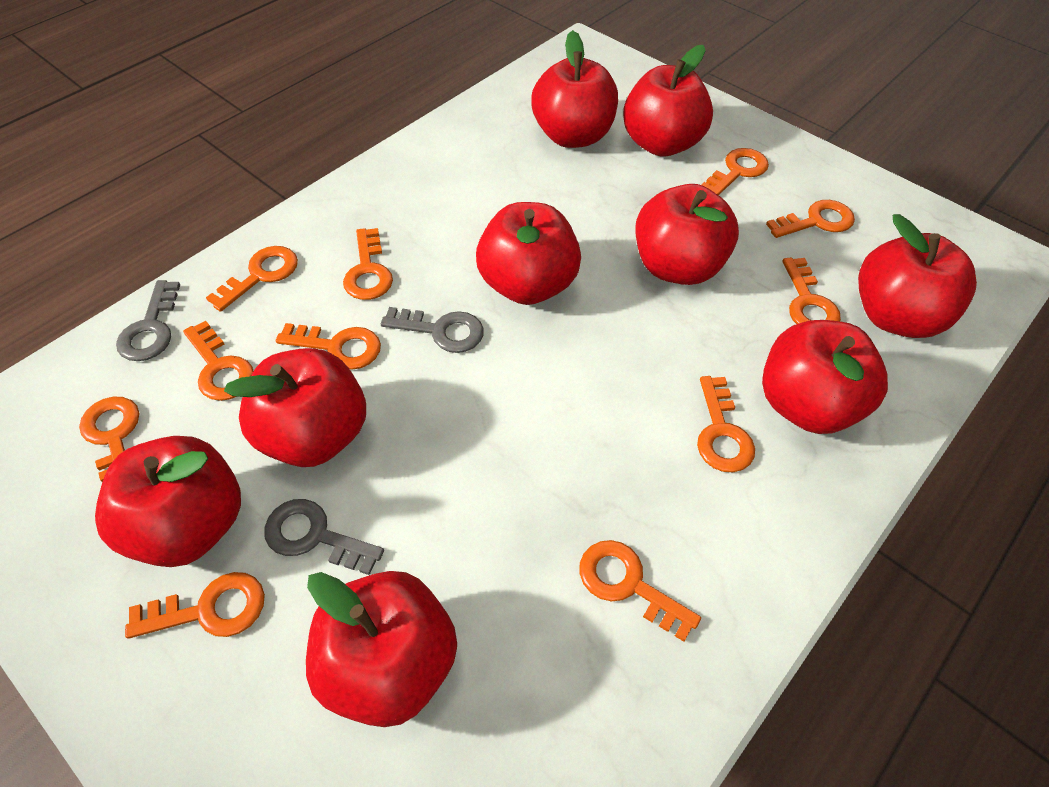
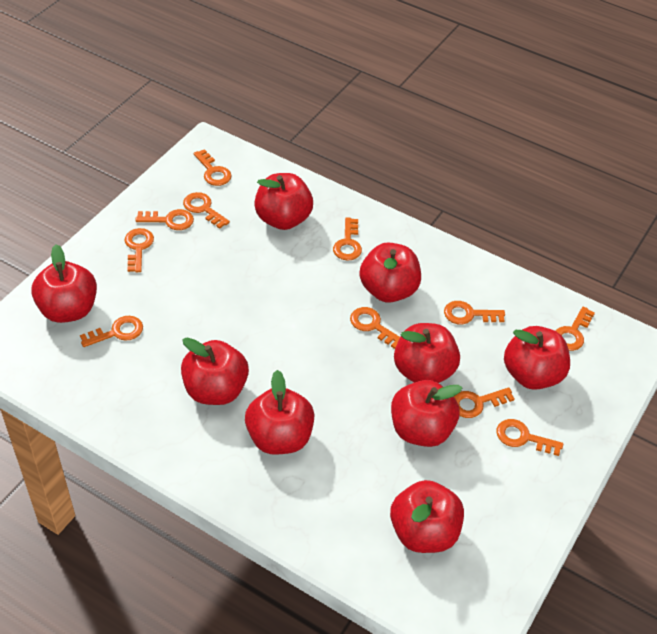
grey key: 3 -> 0

